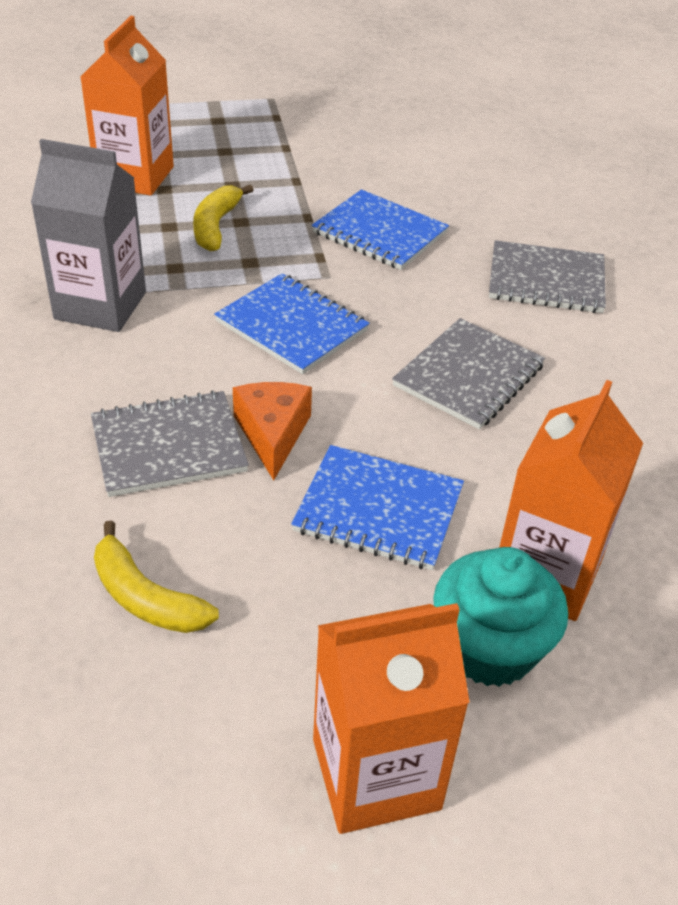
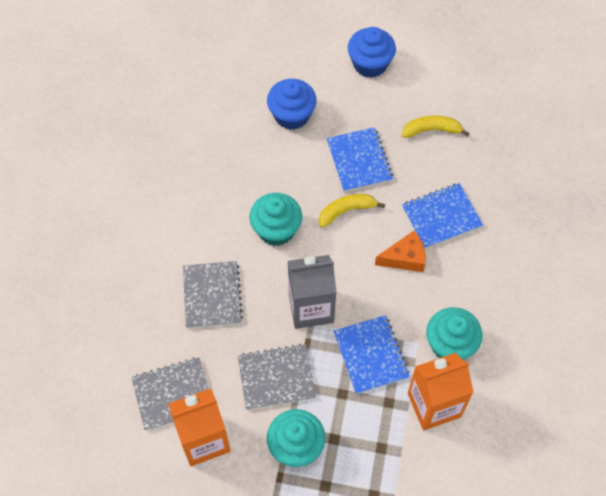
blue cupcake: 0 -> 2
orange carton: 3 -> 2
turquoise cupcake: 1 -> 3

